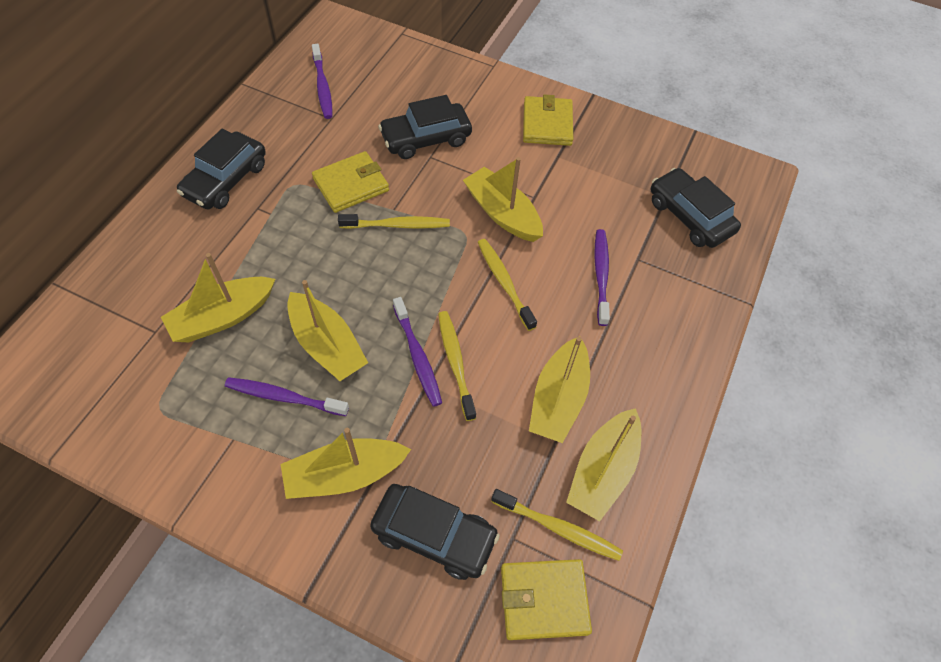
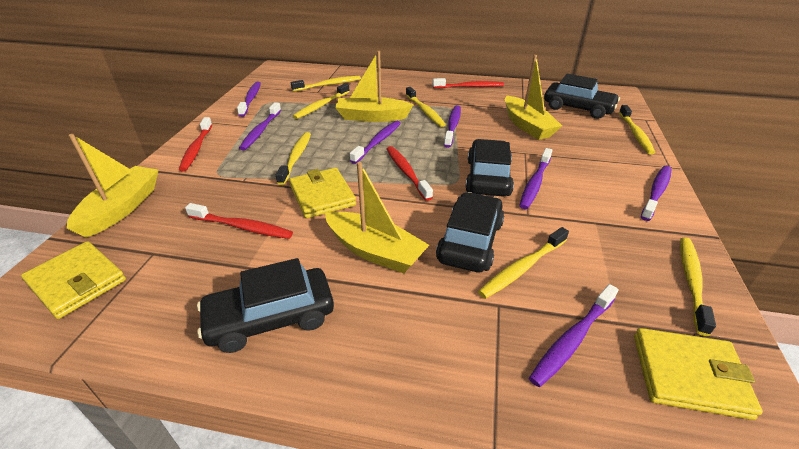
purple toothbrush: 4 -> 7
red toothbrush: 0 -> 4
yellow boat: 6 -> 4
yellow toothbrush: 4 -> 7

